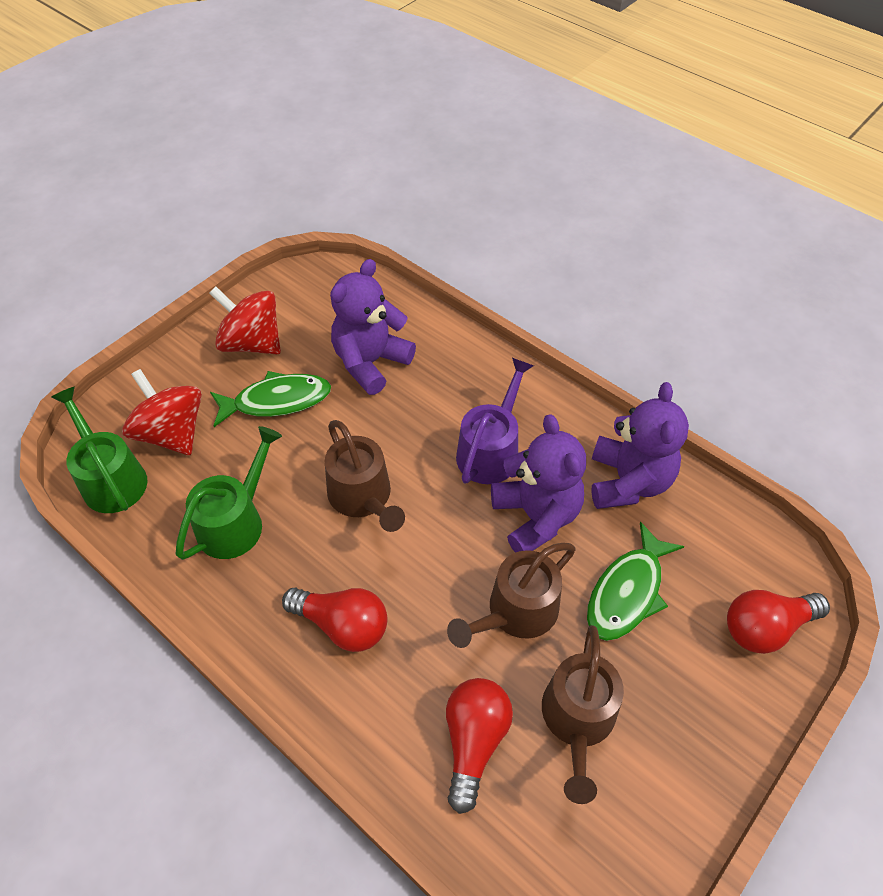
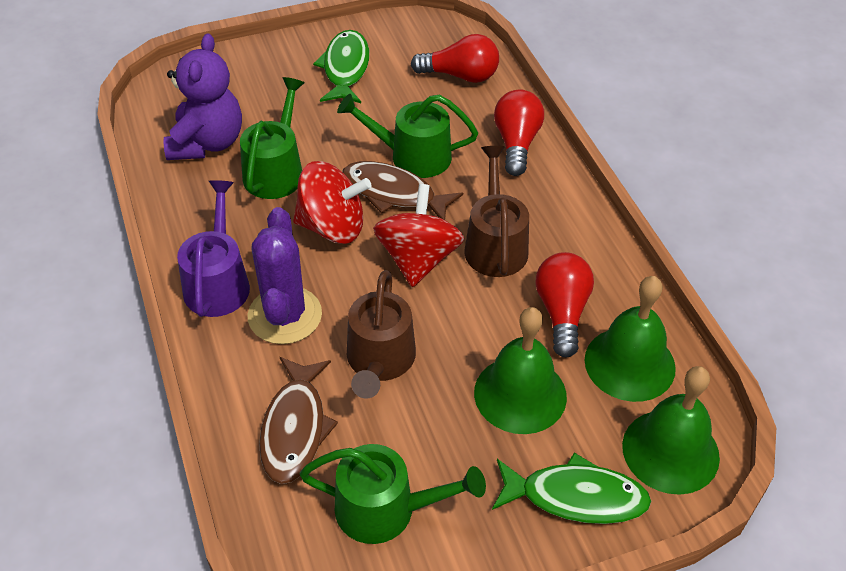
brown fish: 0 -> 2
brown watering can: 3 -> 2
green bell: 0 -> 3
green watering can: 2 -> 3
purple cactus: 0 -> 1
purple teddy bear: 3 -> 1

